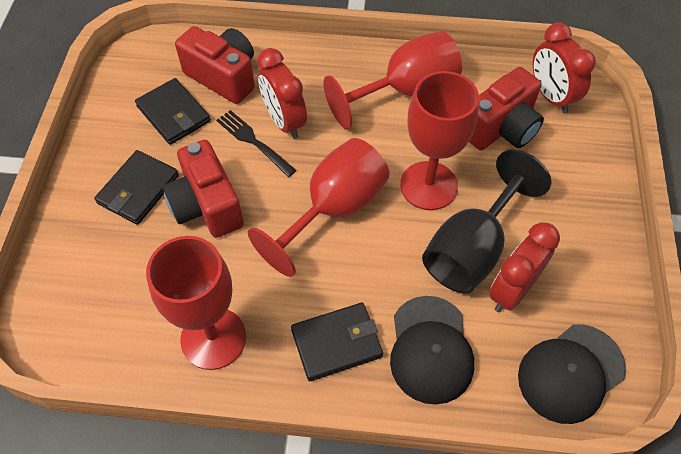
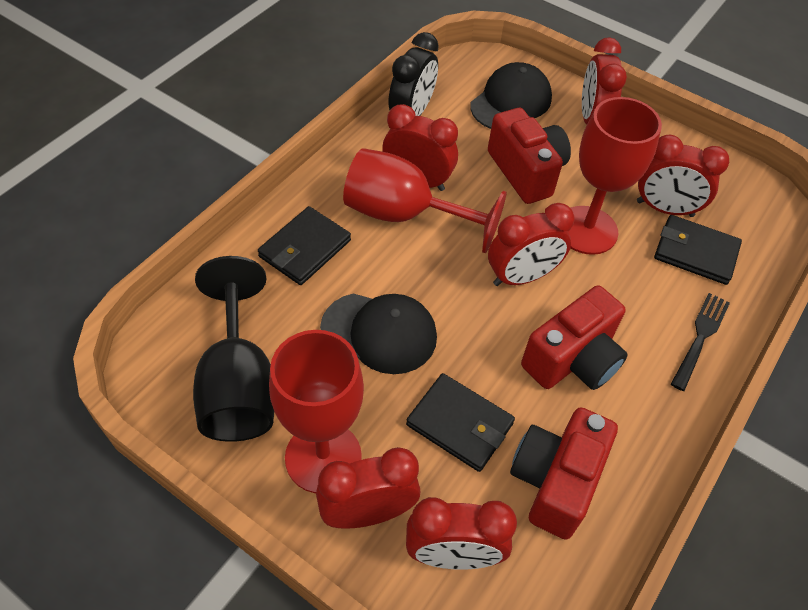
black clock: 0 -> 1
red clock: 3 -> 6
red goblet: 4 -> 3

